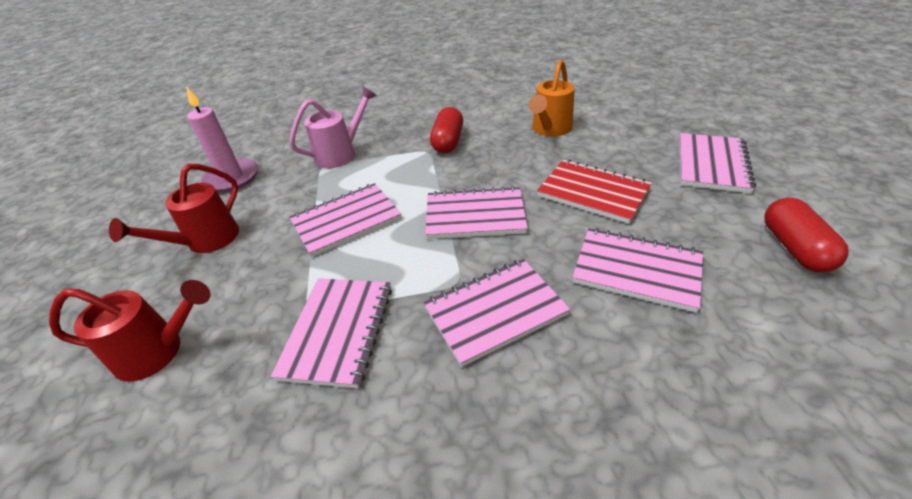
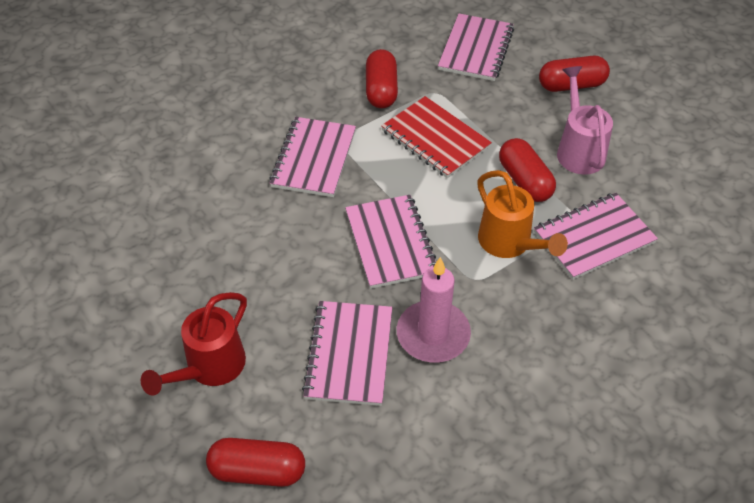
pink notebook: 6 -> 5
red capsule: 2 -> 4
red watering can: 2 -> 1

